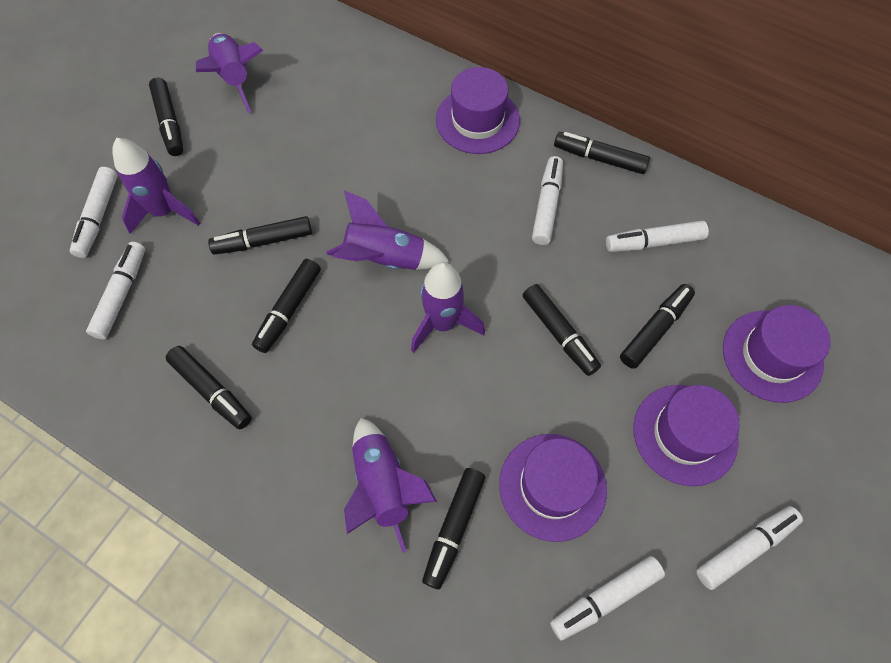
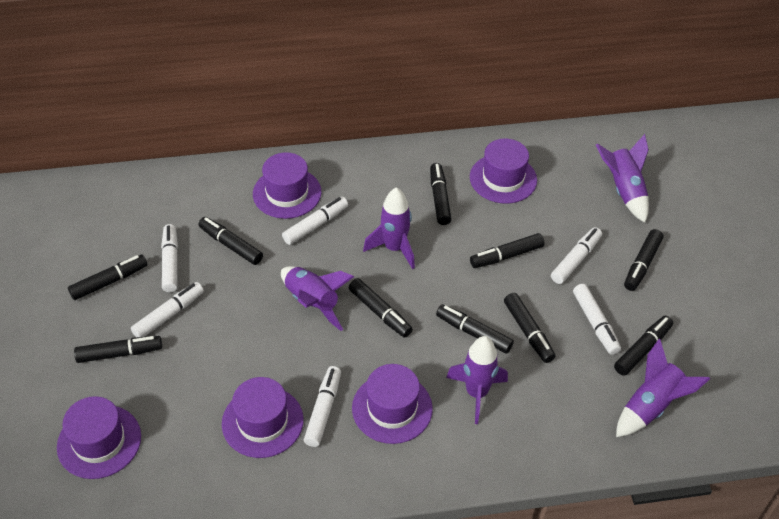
black marker: 8 -> 10
purple hat: 4 -> 5

